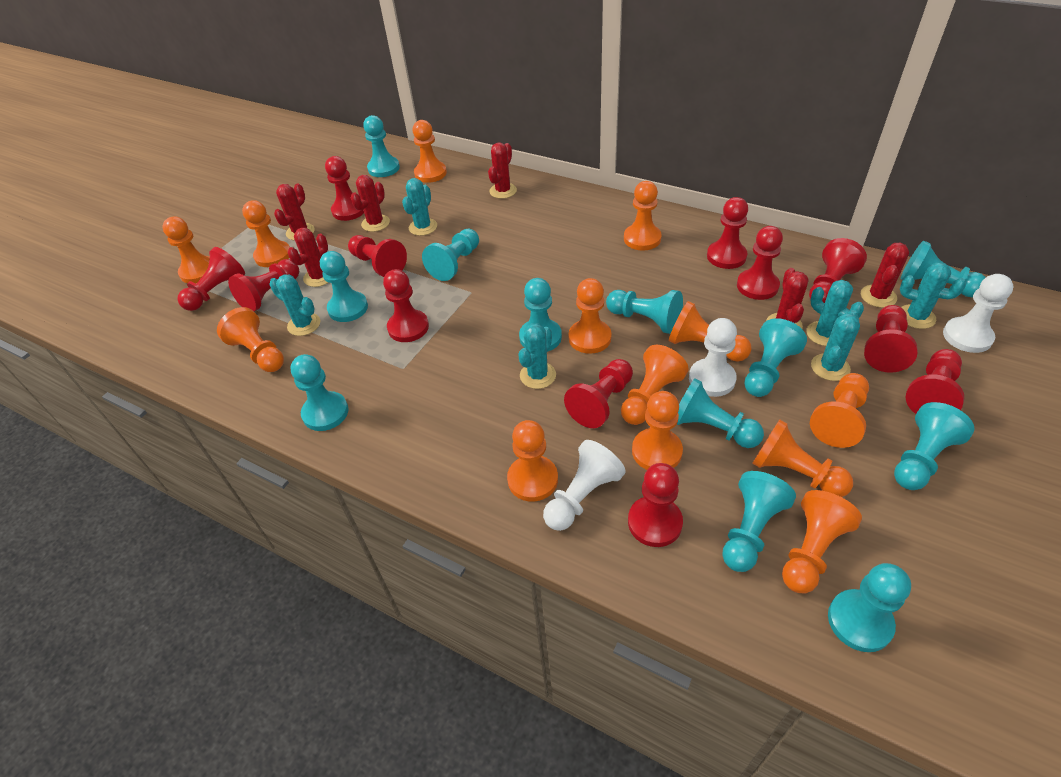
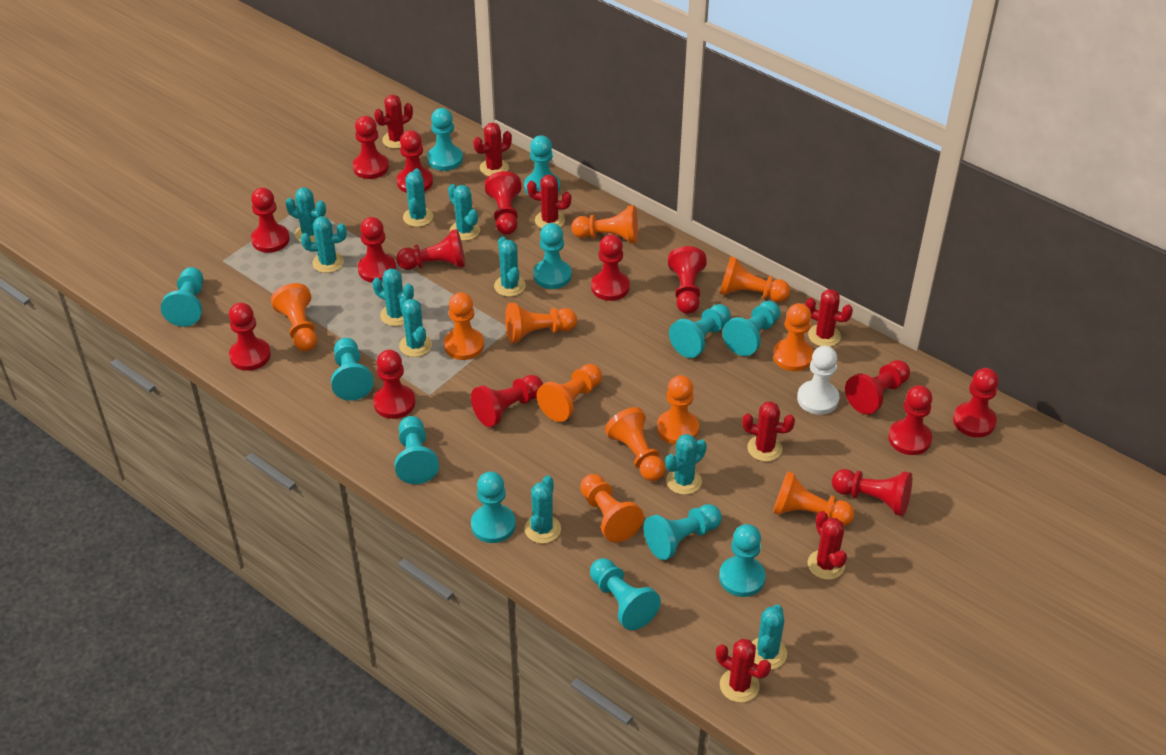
orange pawn: 13 -> 11
red cactus: 6 -> 7
red pawn: 12 -> 15
turquoise cactus: 6 -> 10
white pawn: 3 -> 1

